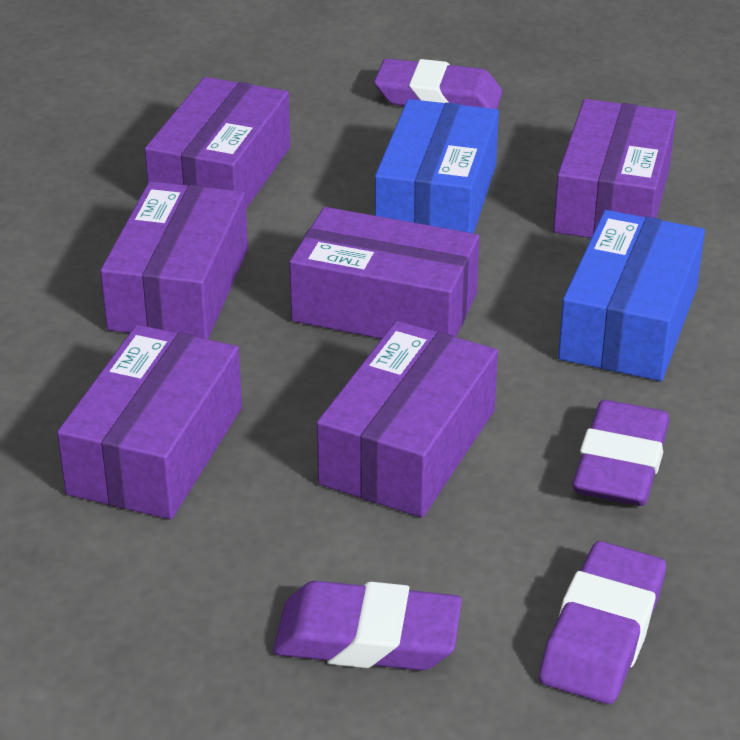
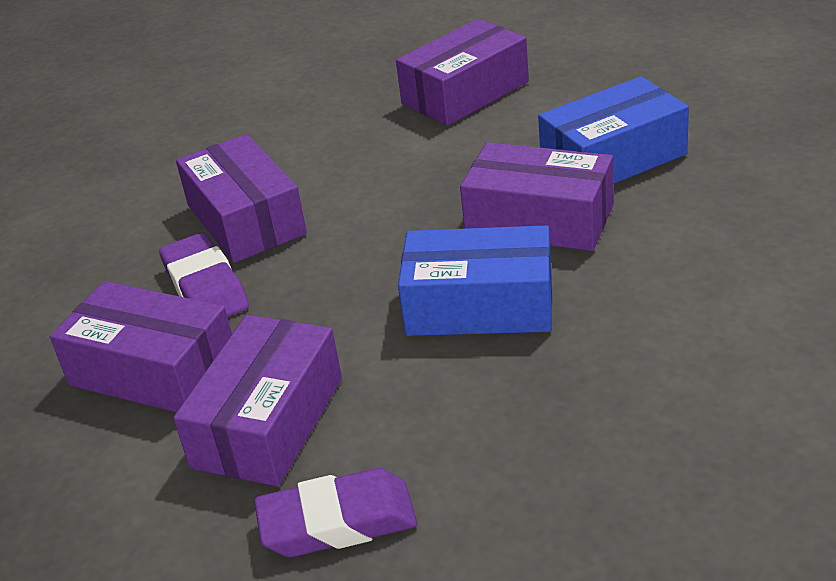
purple box: 6 -> 5
purple eraser: 4 -> 2

